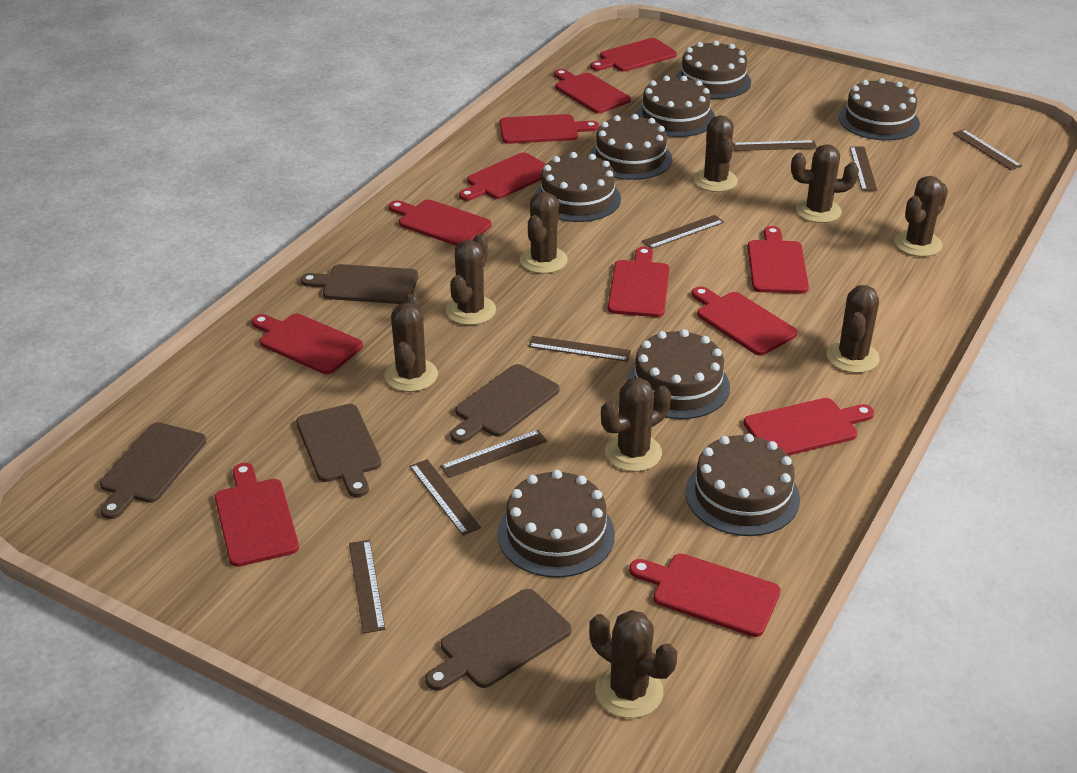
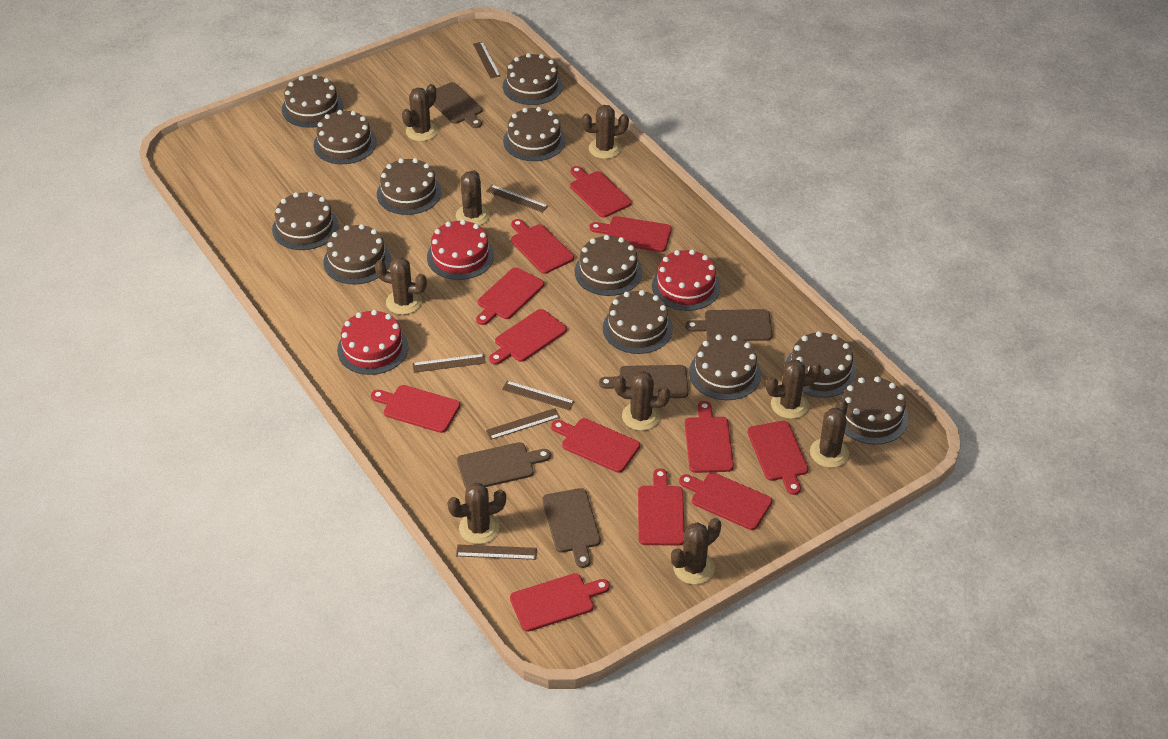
brown cake: 8 -> 12
brown ruler: 8 -> 6
red cake: 0 -> 3

